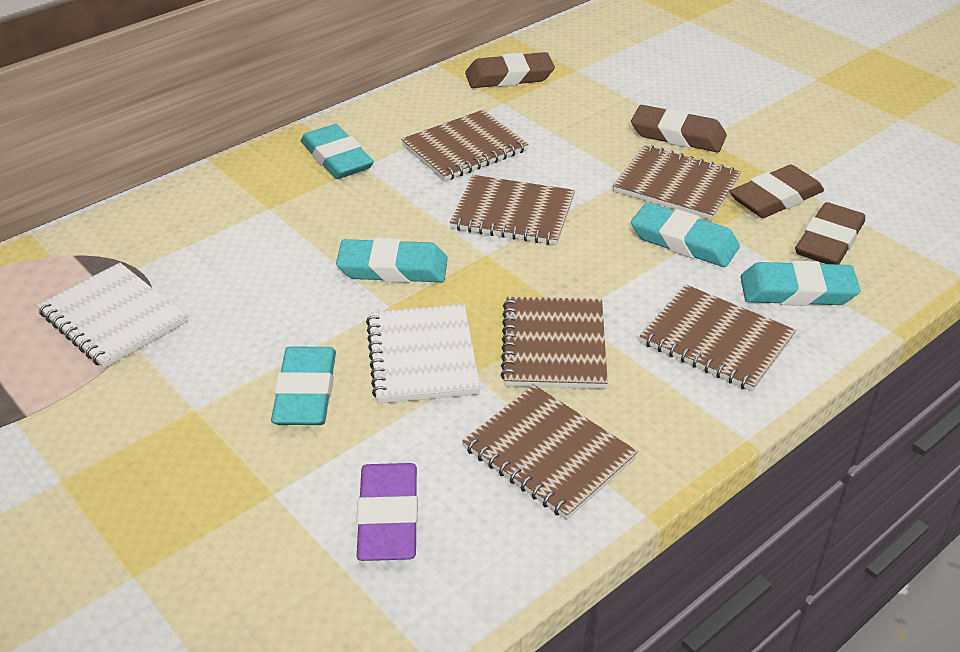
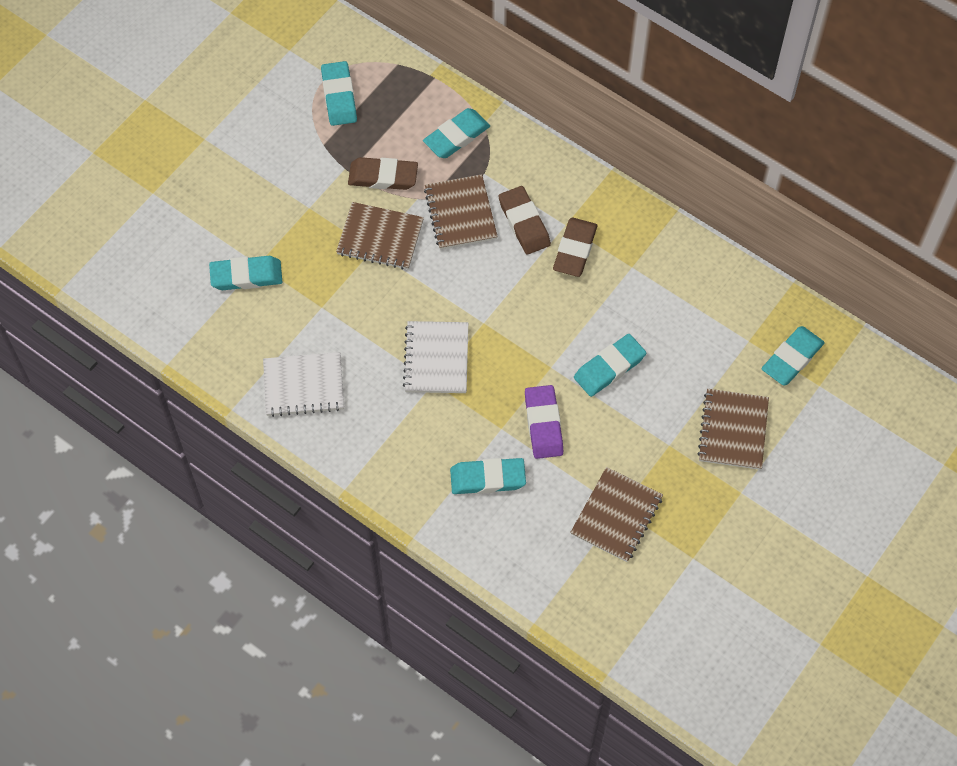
brown eraser: 4 -> 3
brown notebook: 6 -> 4
turquoise eraser: 5 -> 6

